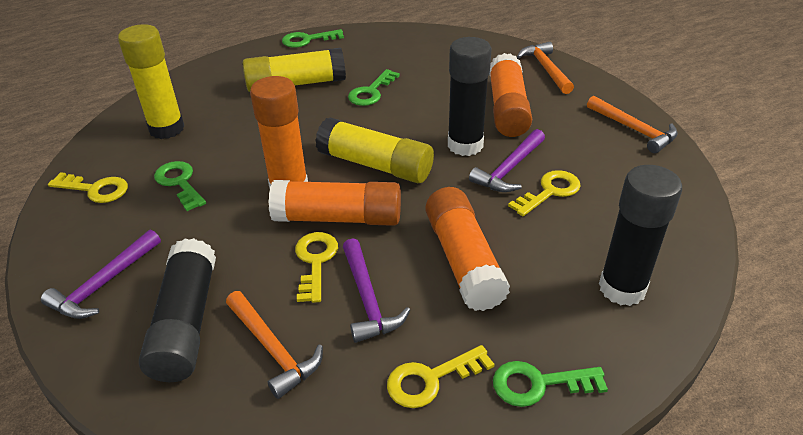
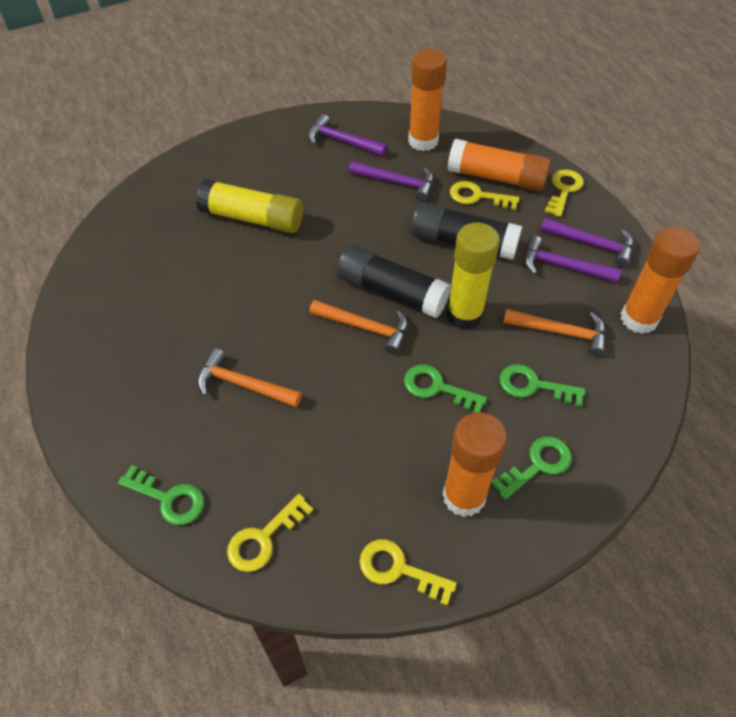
black glue stick: 3 -> 2
purple hammer: 3 -> 4
yellow glue stick: 3 -> 2

